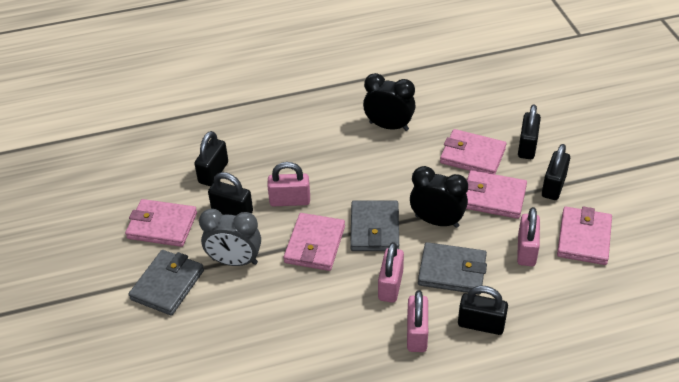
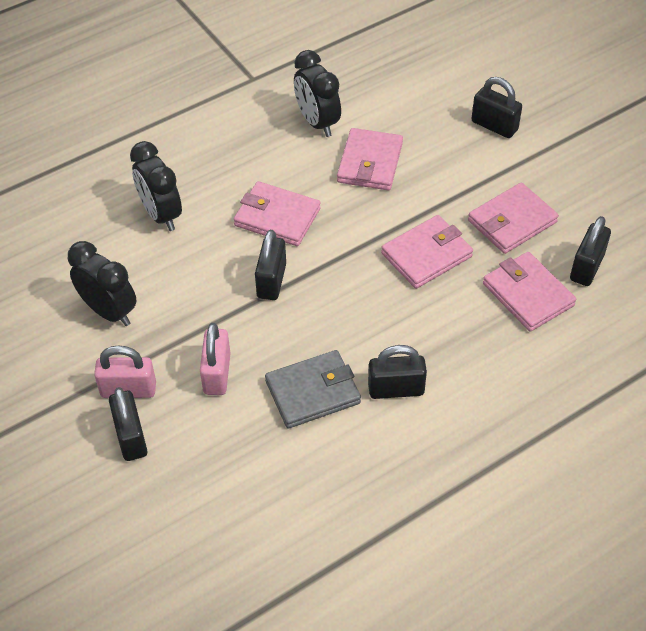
black clock: 2 -> 3
grey clock: 1 -> 0
grey wallet: 3 -> 1
pink padlock: 4 -> 2

